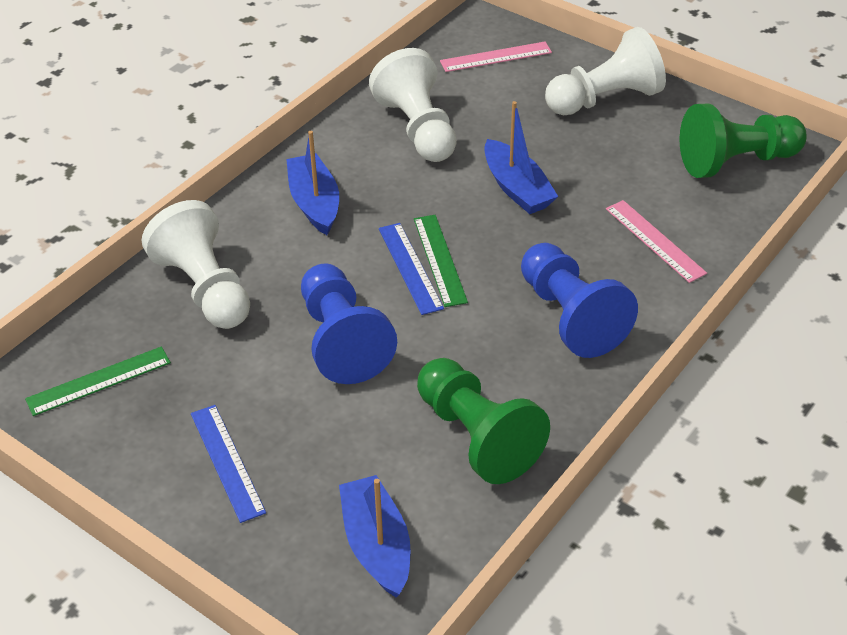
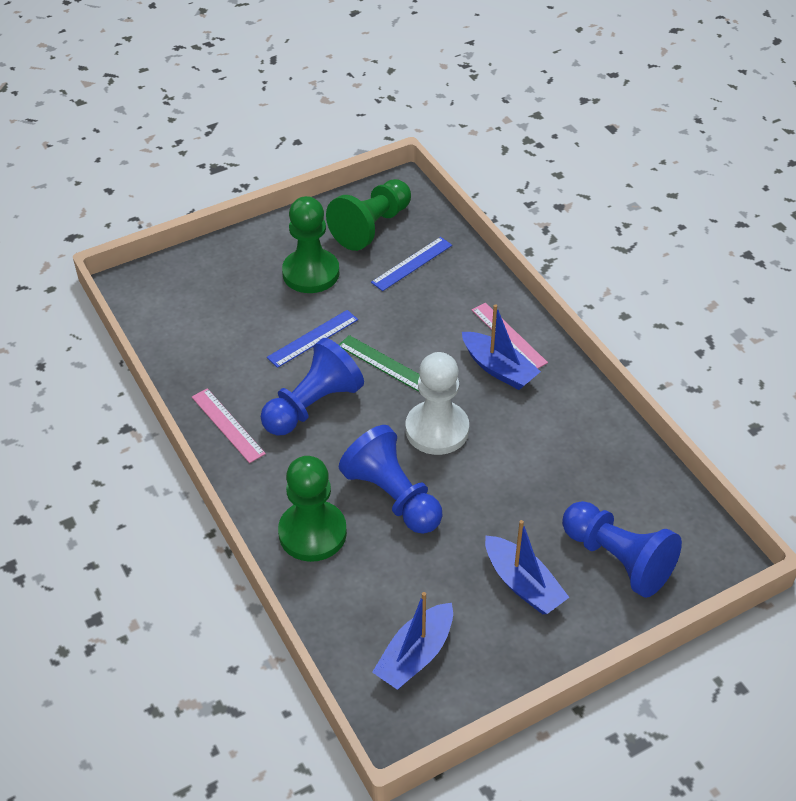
blue pawn: 2 -> 3
green pawn: 2 -> 3
green ruler: 2 -> 1
white pawn: 3 -> 1

